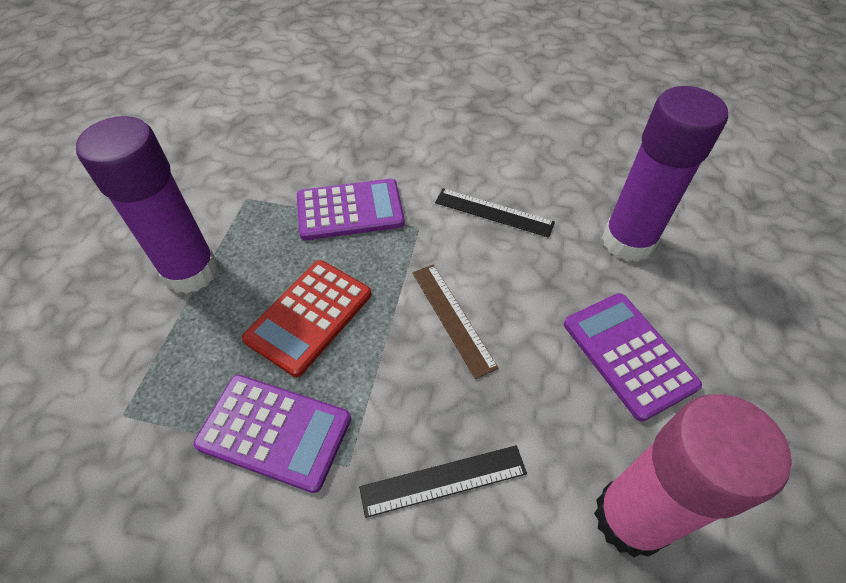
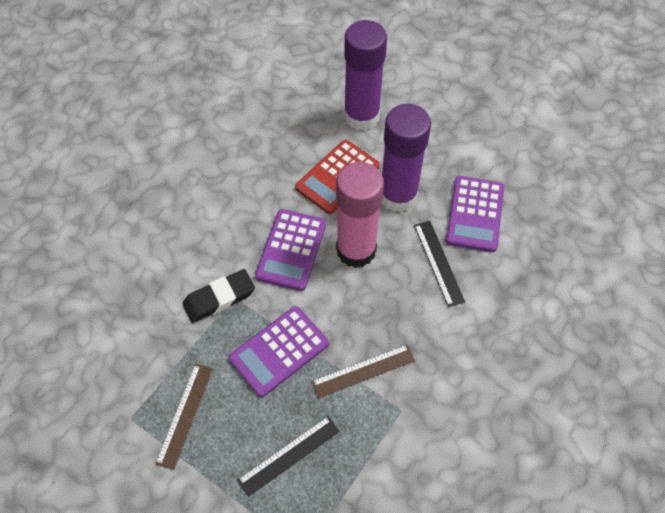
black eraser: 0 -> 1
brown ruler: 1 -> 2

